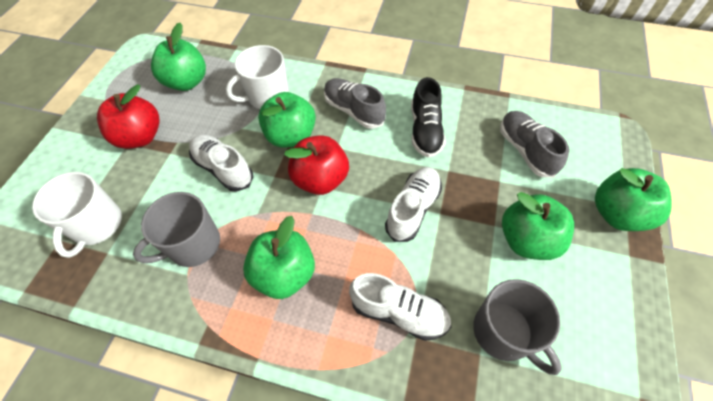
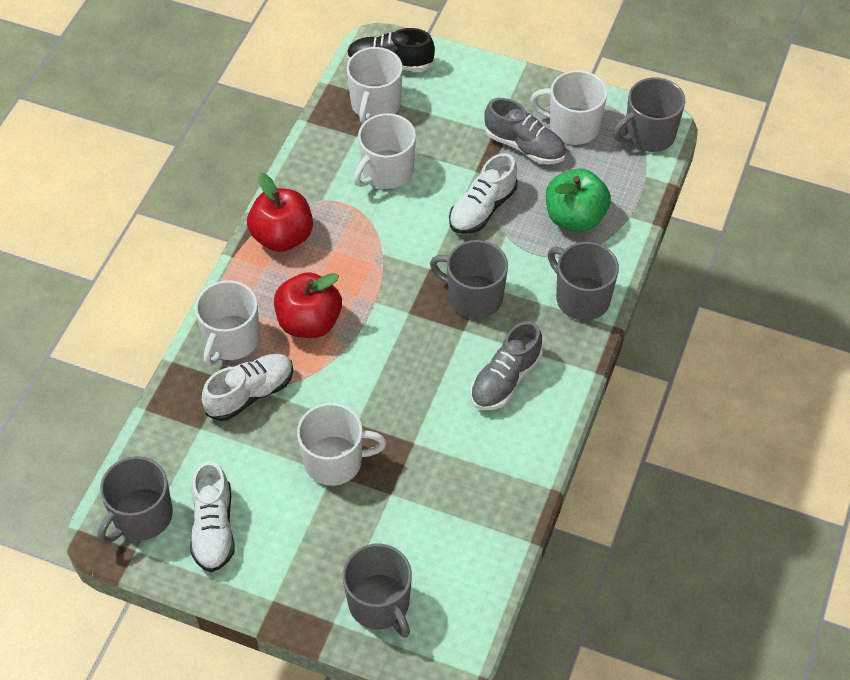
green apple: 5 -> 1
grey mug: 2 -> 5
white mug: 2 -> 5

